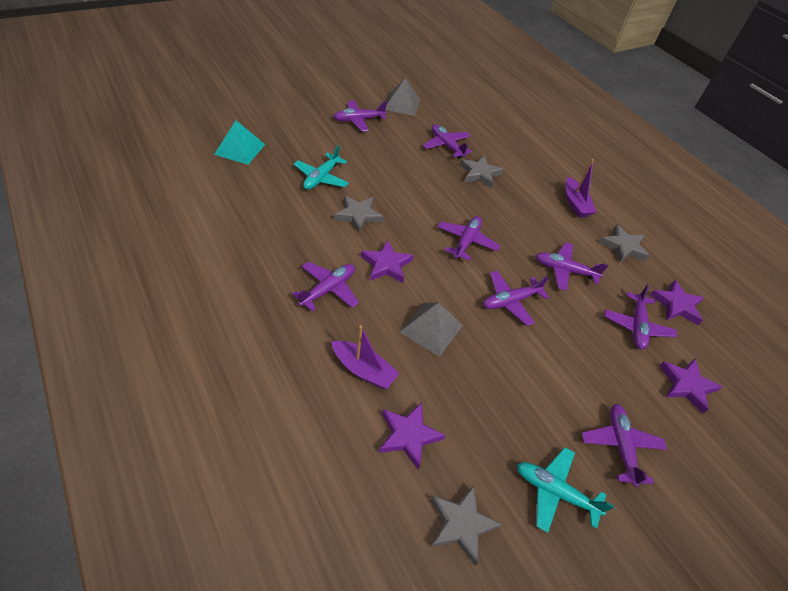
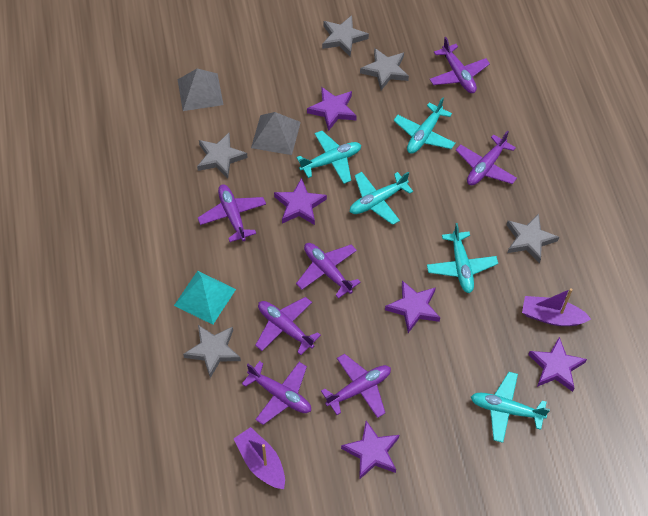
grey star: 4 -> 5
purple plane: 8 -> 7
purple star: 4 -> 5
turquoise plane: 2 -> 5

